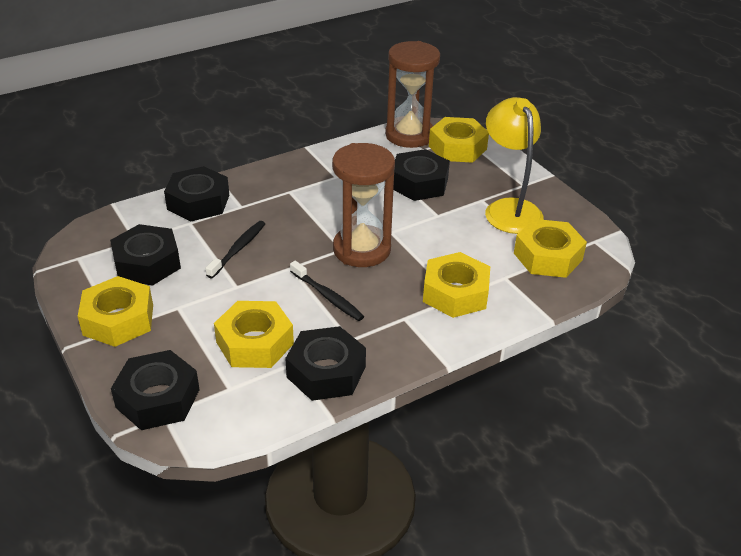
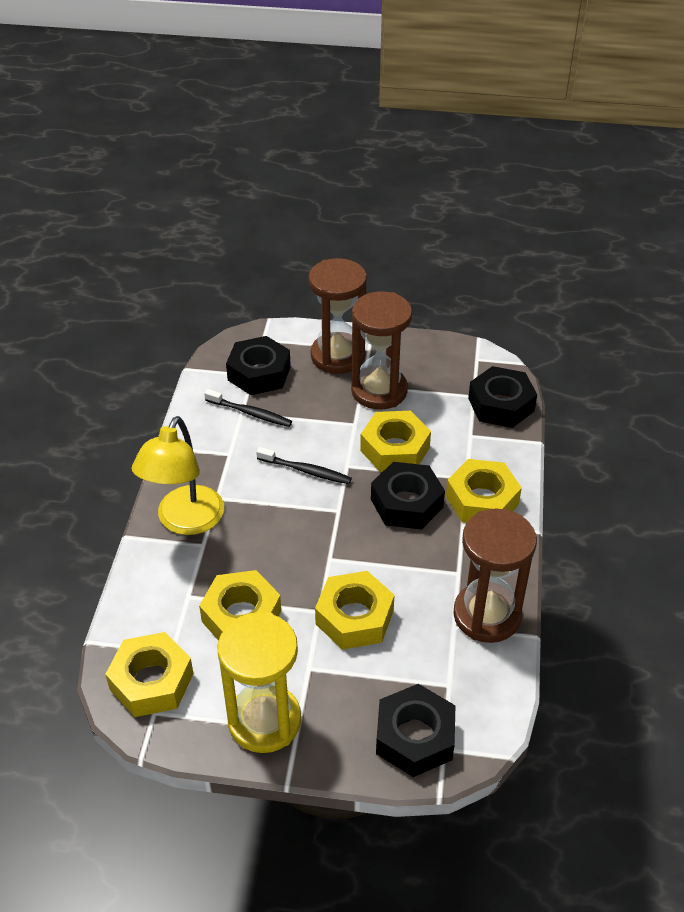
black nut: 5 -> 4
brown hourglass: 2 -> 3
yellow hourglass: 0 -> 1

